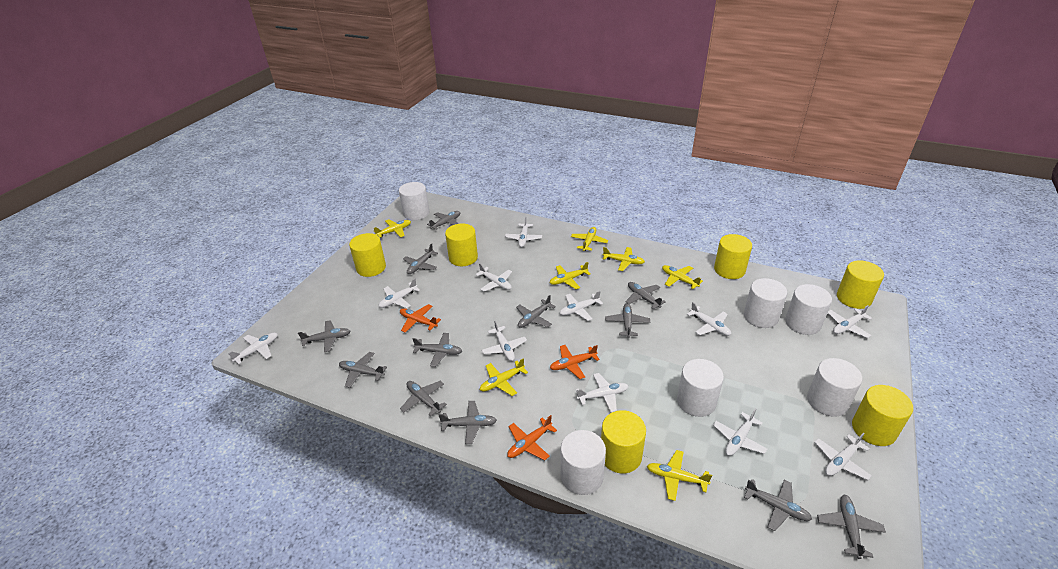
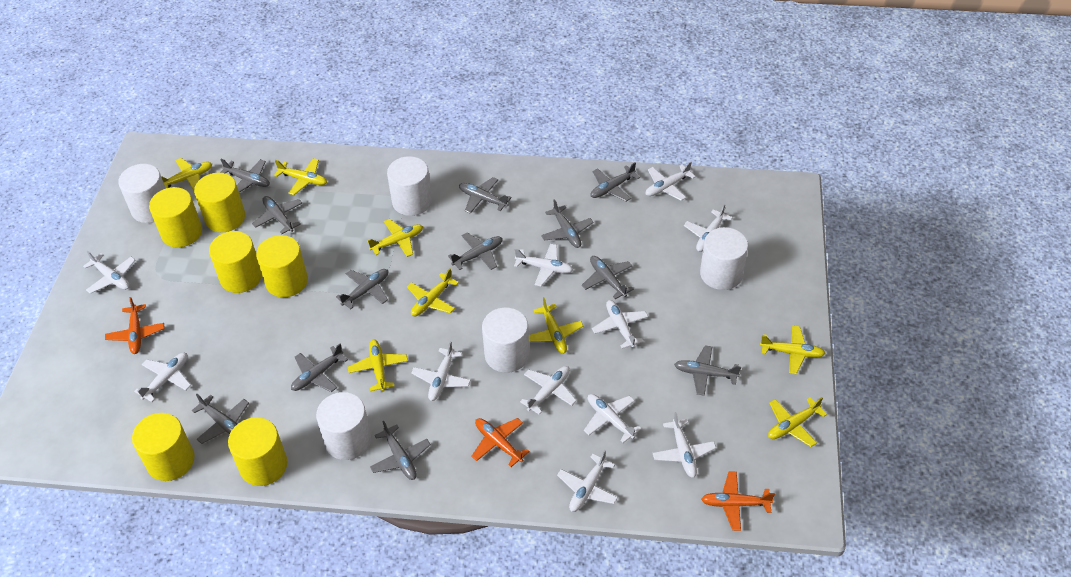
white cylinder: 6 -> 5
yellow plane: 7 -> 8

